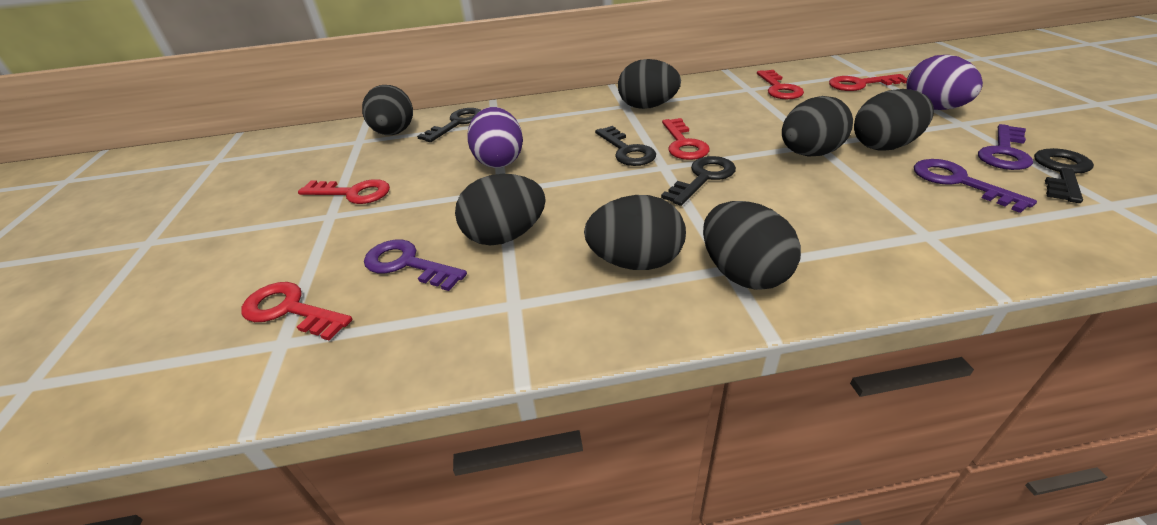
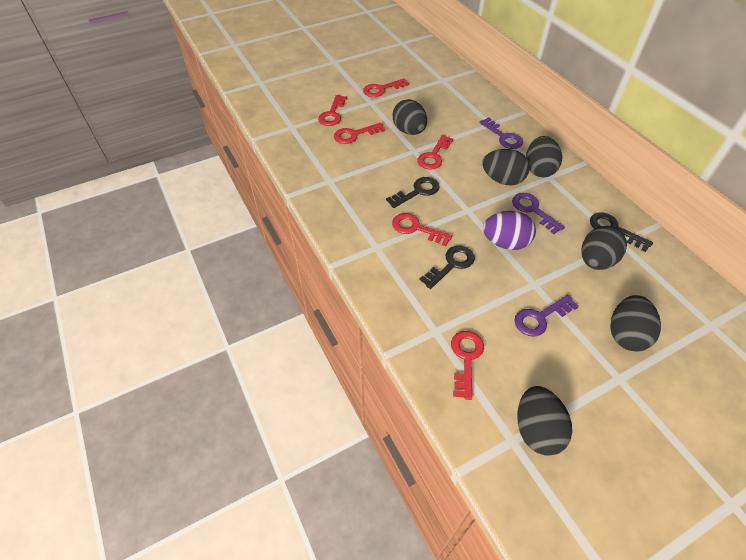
black egg: 7 -> 6
black key: 4 -> 3
purple egg: 2 -> 1
red key: 5 -> 6

